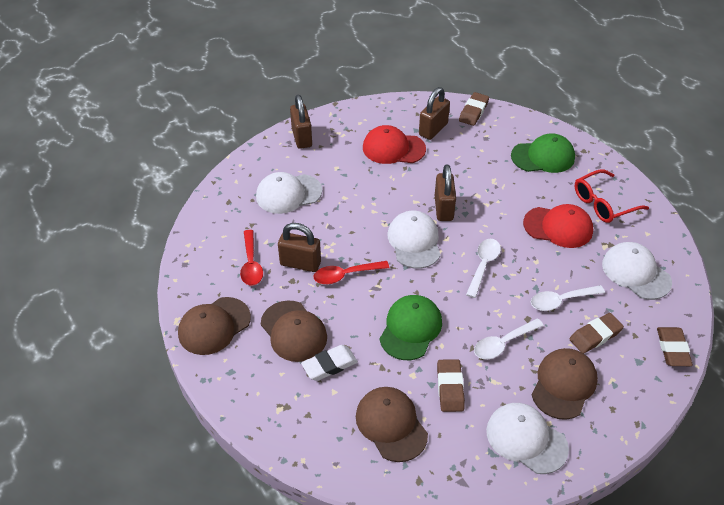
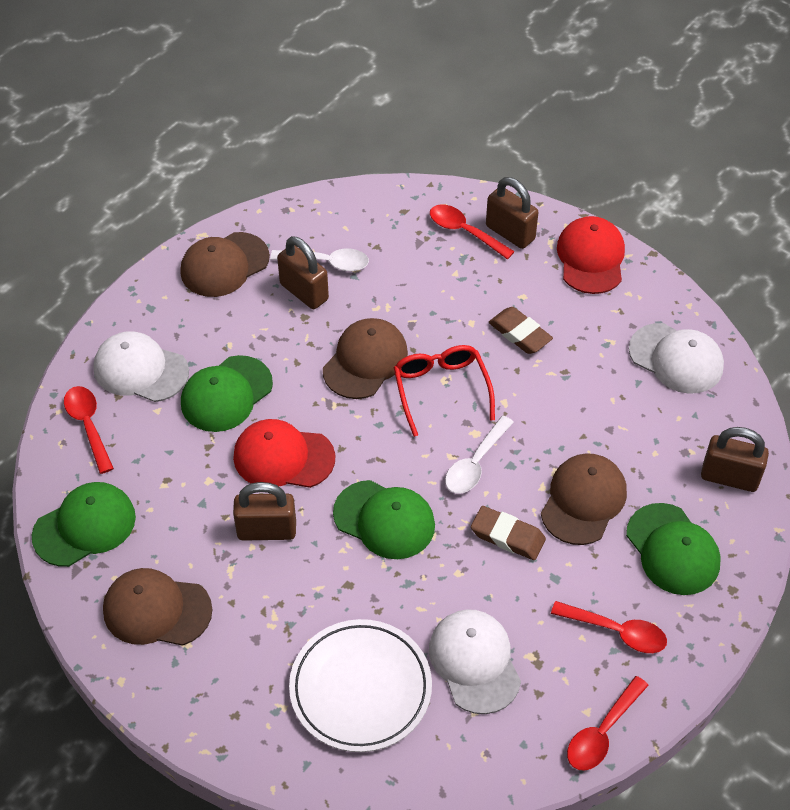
brown eraser: 4 -> 2
green cap: 2 -> 4
red spoon: 2 -> 4
white cap: 4 -> 3
white eraser: 1 -> 0
white plate: 0 -> 1
white spoon: 3 -> 2

